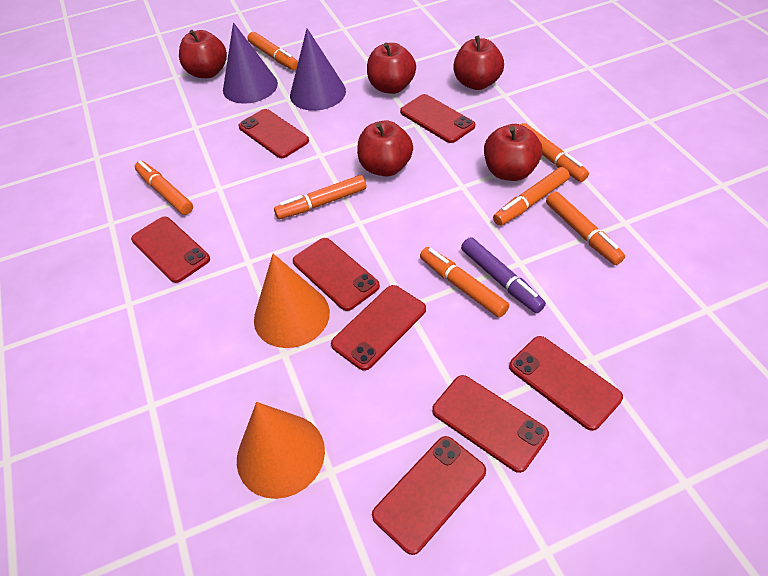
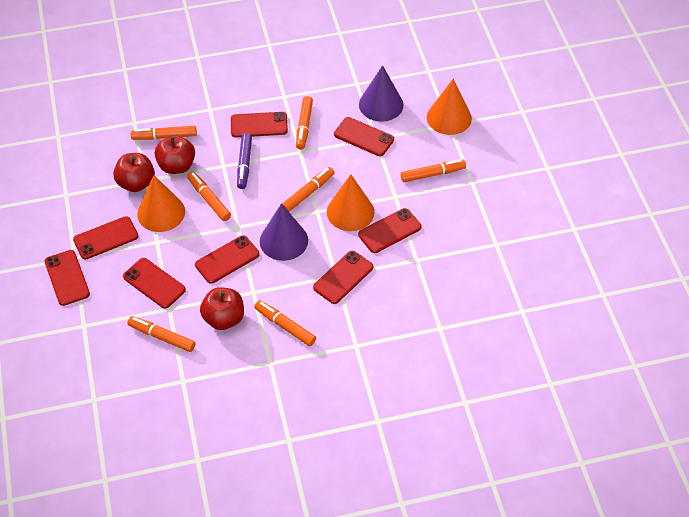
orange cone: 2 -> 3
red apple: 5 -> 3

